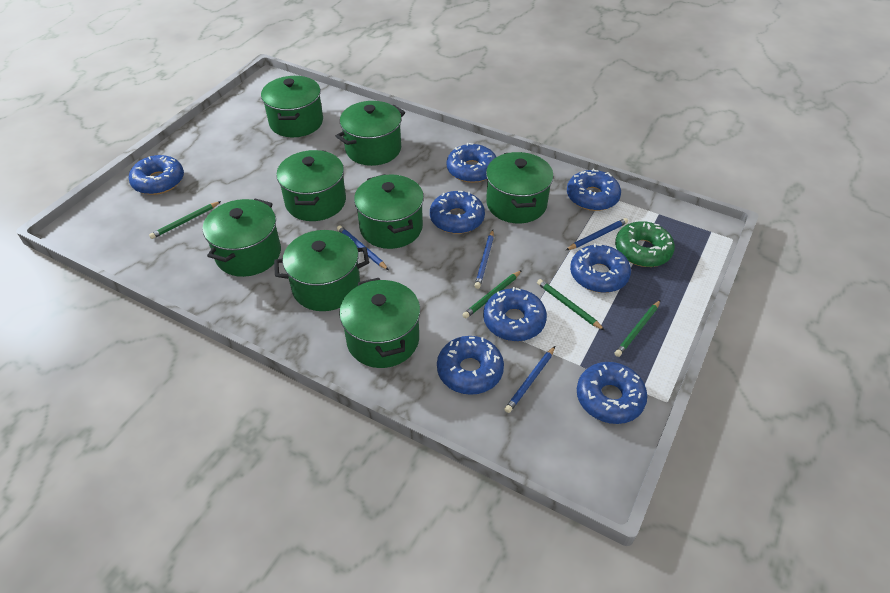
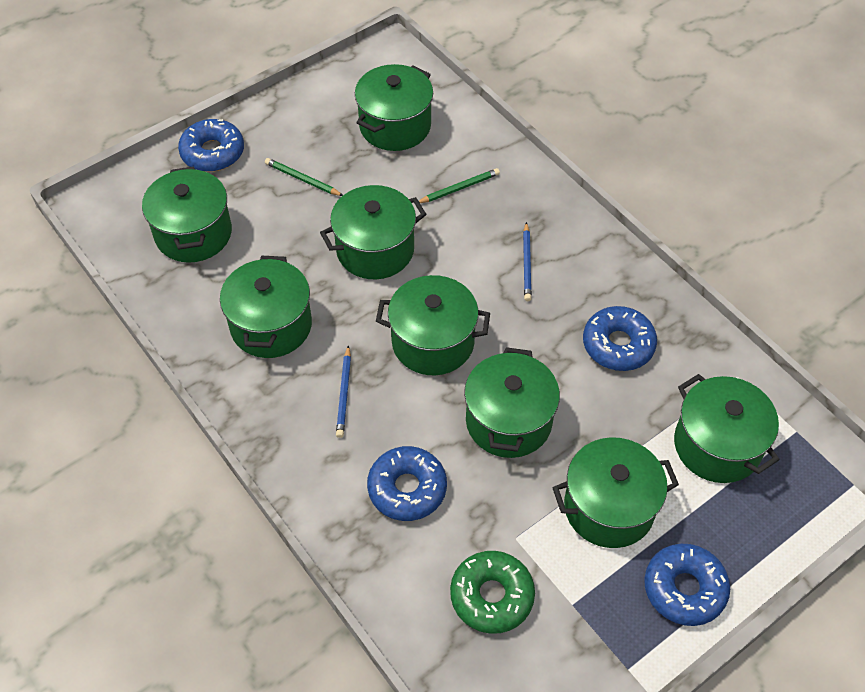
blue donut: 8 -> 4
blue pencil: 4 -> 2
green pencil: 4 -> 2

